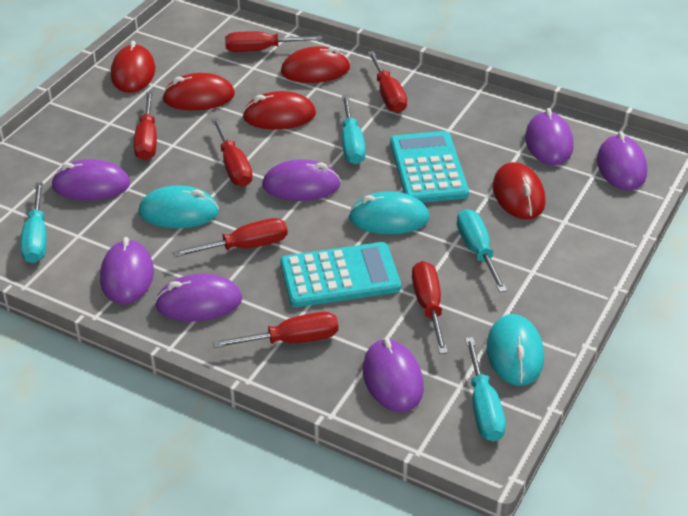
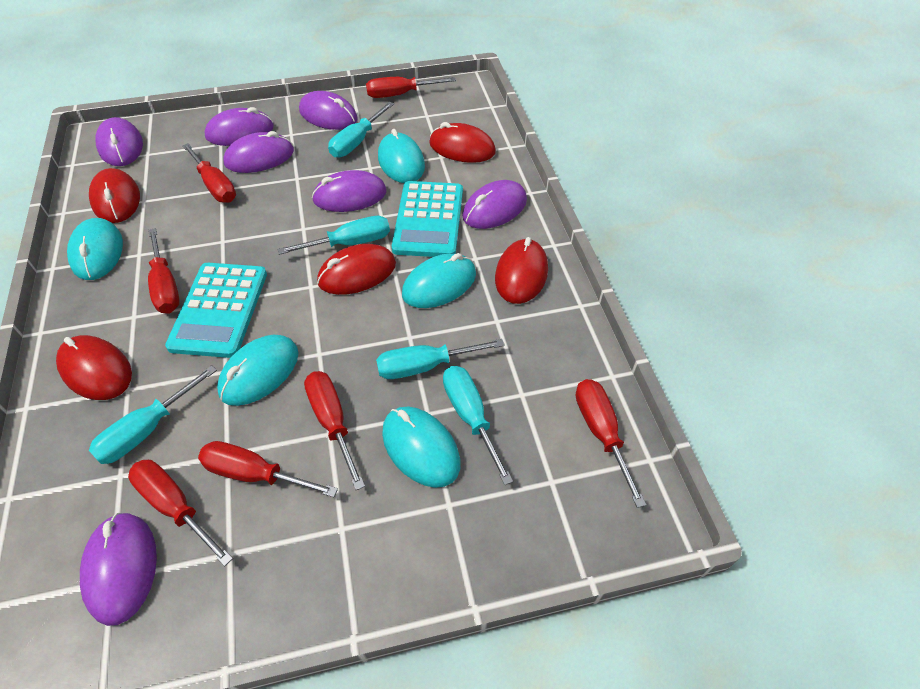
turquoise mouse: 3 -> 5
turquoise screwdriver: 4 -> 5

